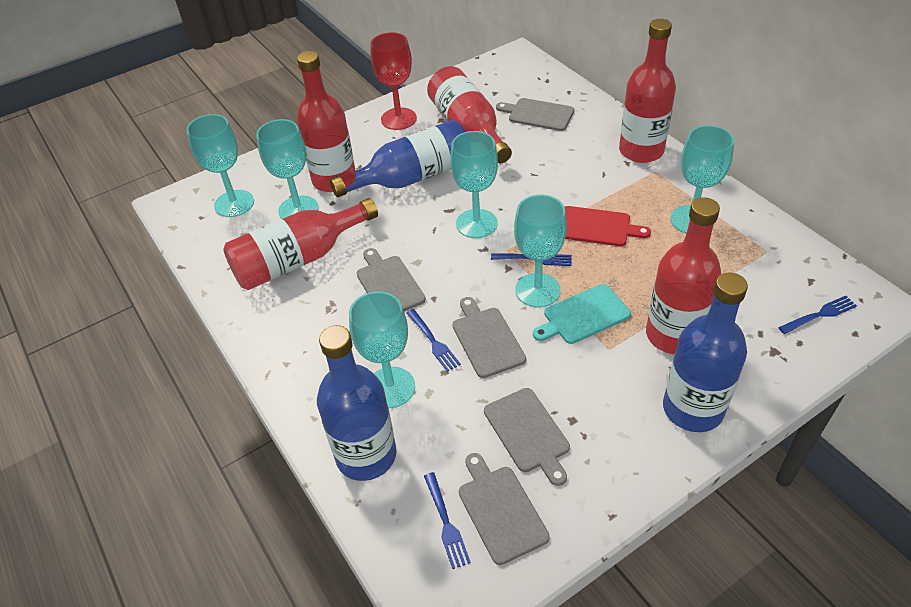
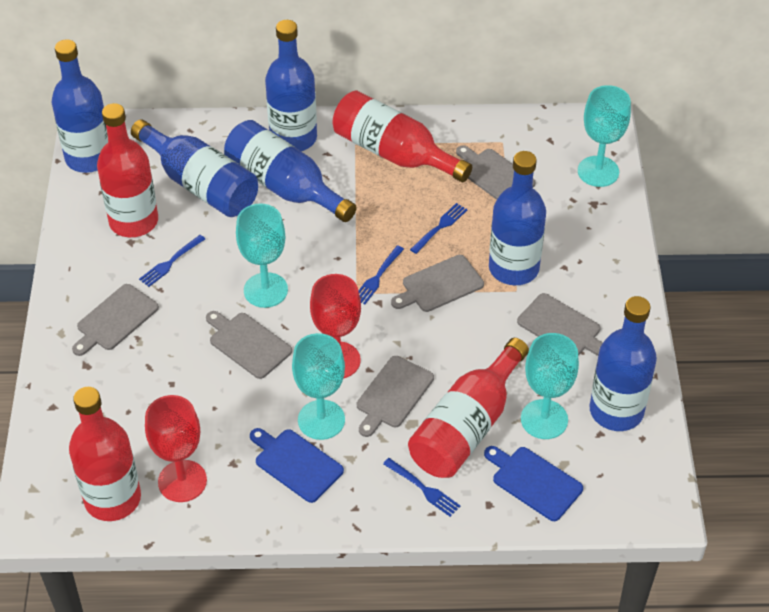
blue bottle: 3 -> 6
blue cutting board: 0 -> 2
grey cutting board: 5 -> 6
red bottle: 5 -> 4
red cutting board: 1 -> 0
red goblet: 1 -> 2
turquoise cutting board: 1 -> 0
turquoise goblet: 6 -> 4

